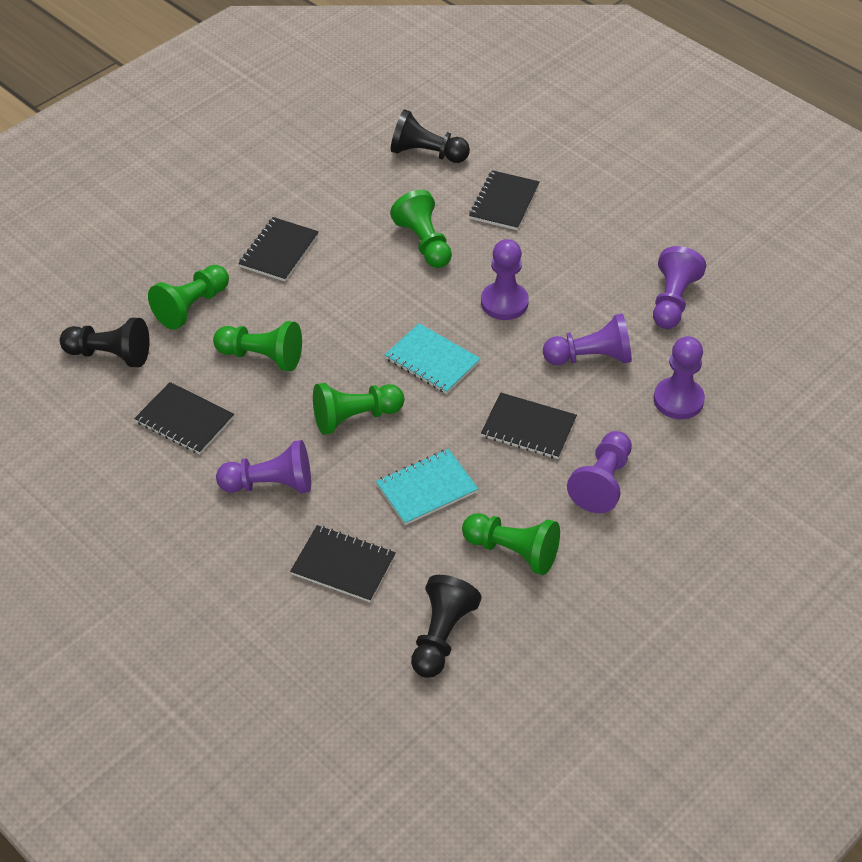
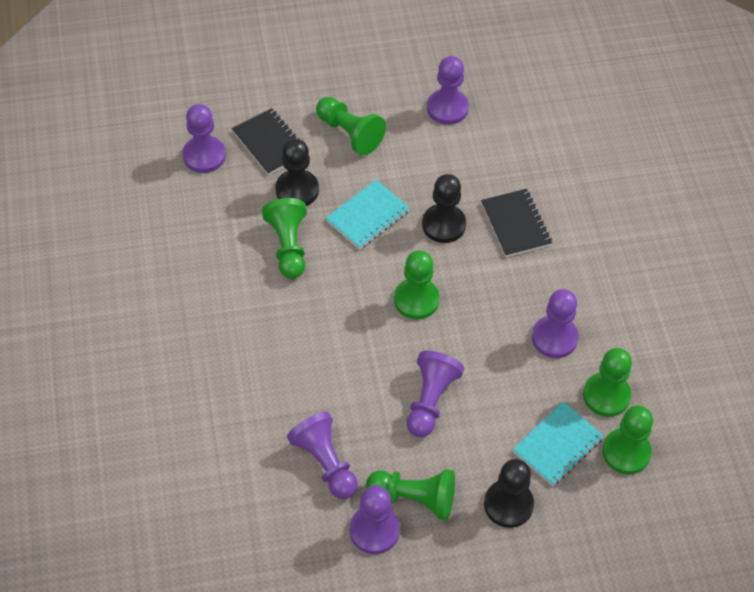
black notebook: 5 -> 2
green pawn: 5 -> 6

